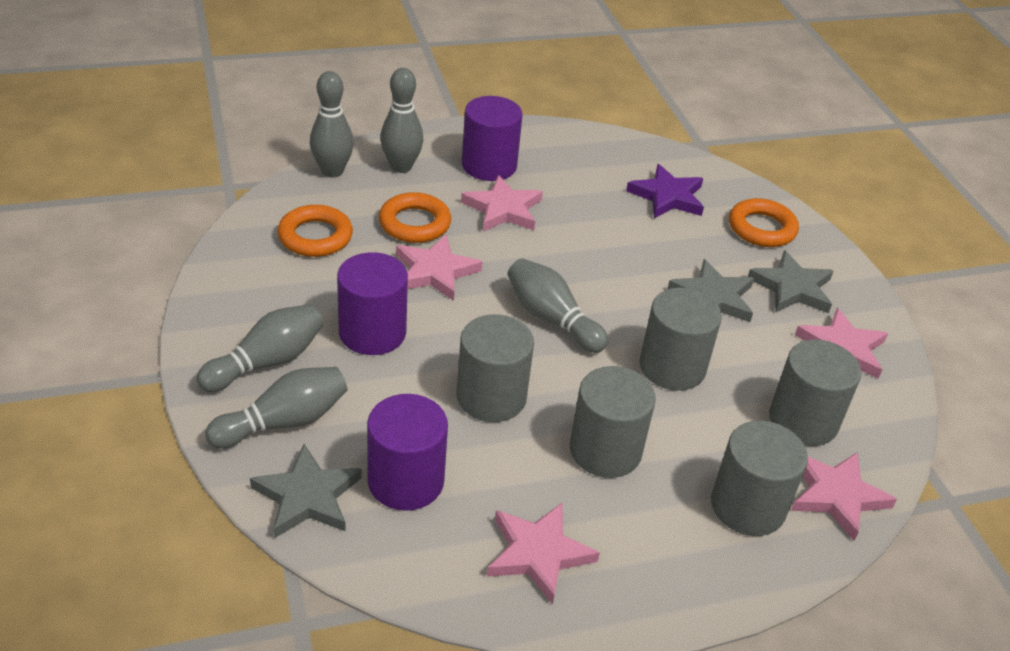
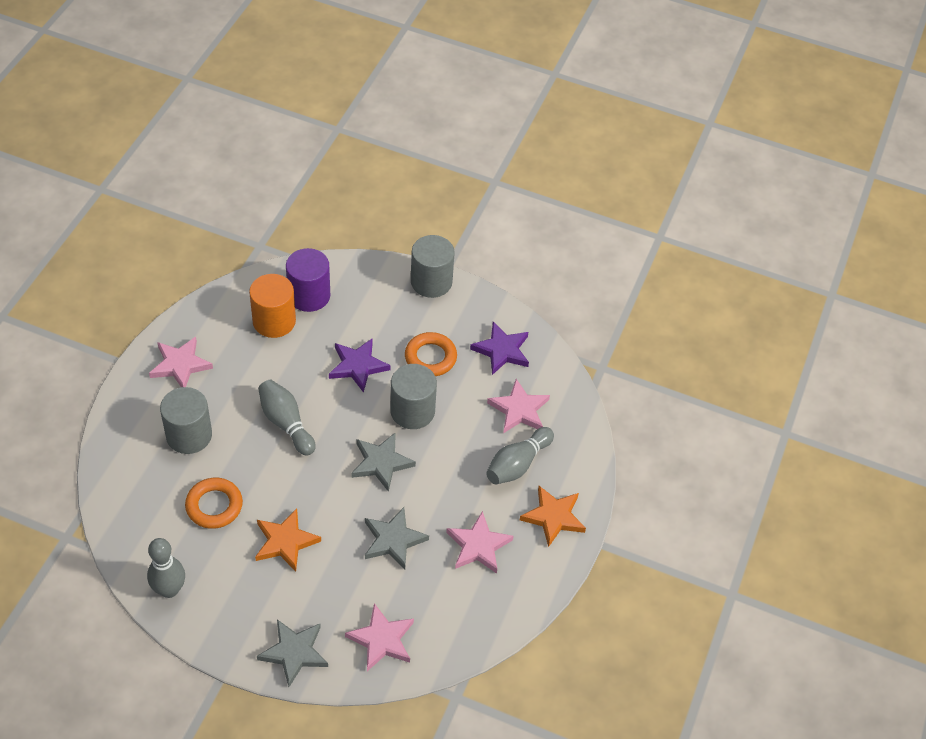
grey bowling pin: 5 -> 3
grey cylinder: 5 -> 3
orange cylinder: 0 -> 1
orange ring: 3 -> 2
orange star: 0 -> 2
pink star: 5 -> 4
purple cylinder: 3 -> 1
purple star: 1 -> 2

